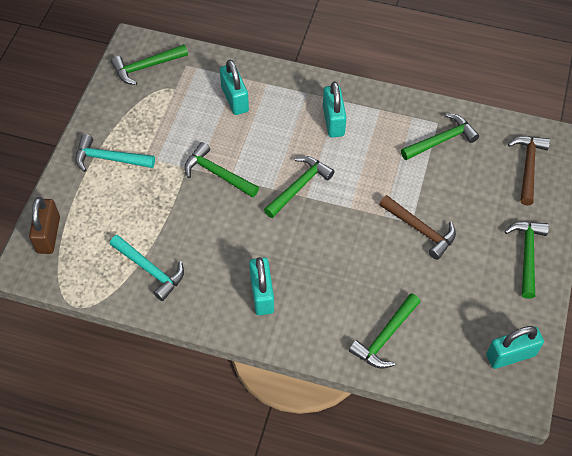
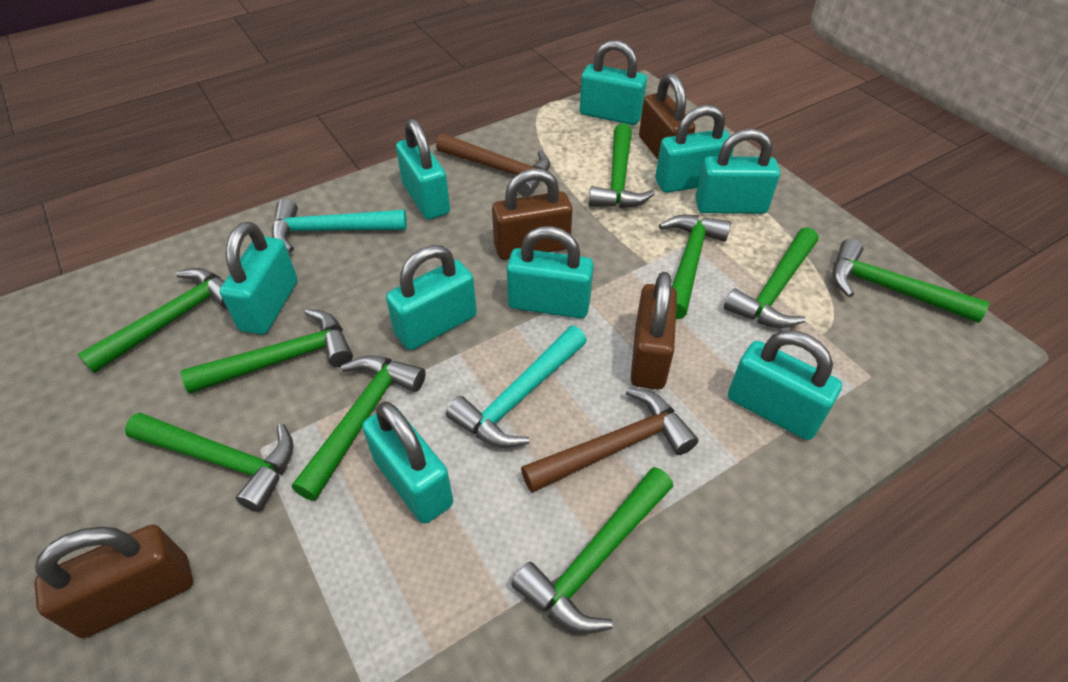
brown padlock: 1 -> 4
green hammer: 6 -> 9
turquoise padlock: 4 -> 9

